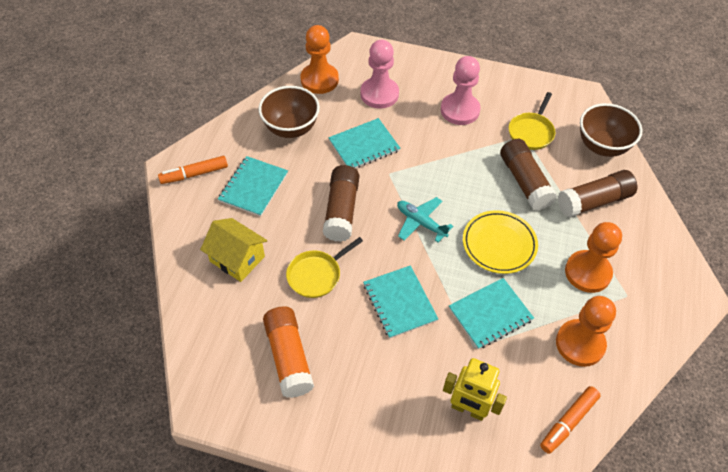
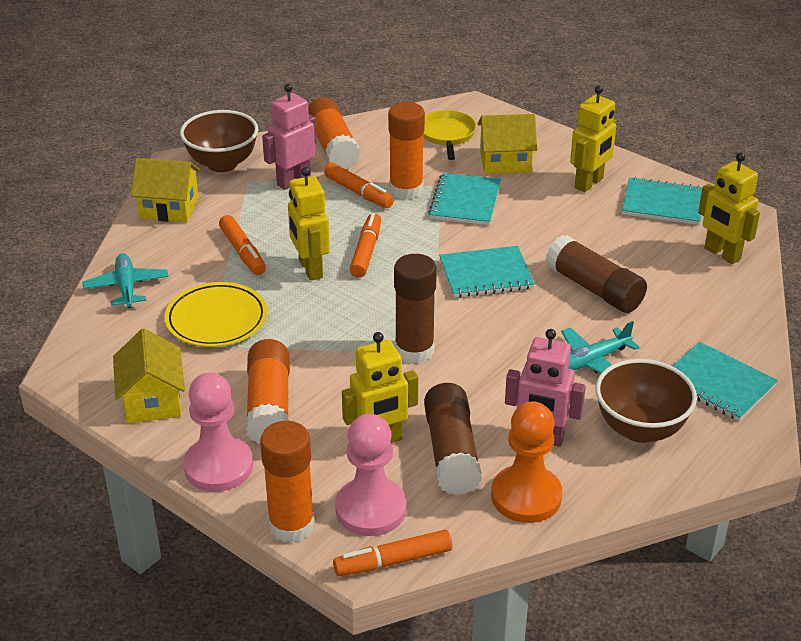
orange glue stick: 1 -> 4
orange marker: 2 -> 4
orange pawn: 3 -> 1
pink robot: 0 -> 2
turquoise plane: 1 -> 2
yellow house: 1 -> 3
yellow pan: 2 -> 1
yellow robot: 1 -> 4

